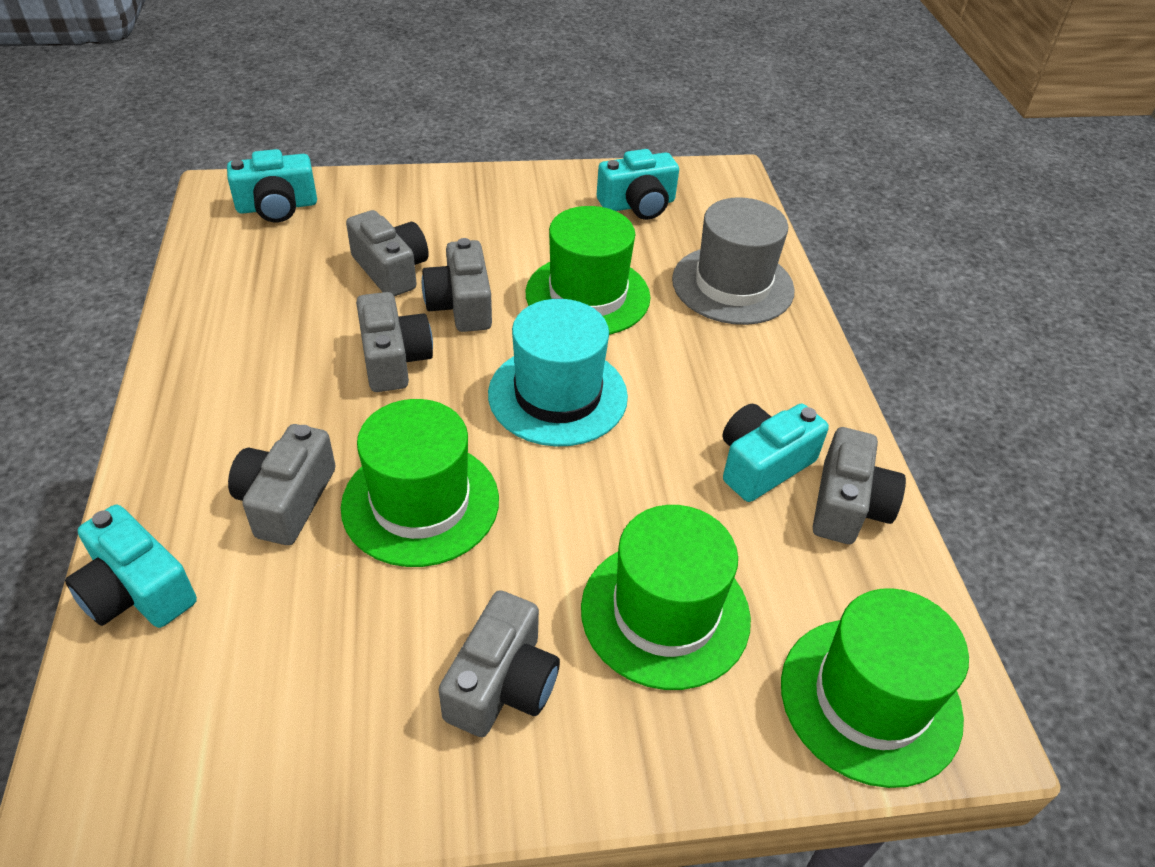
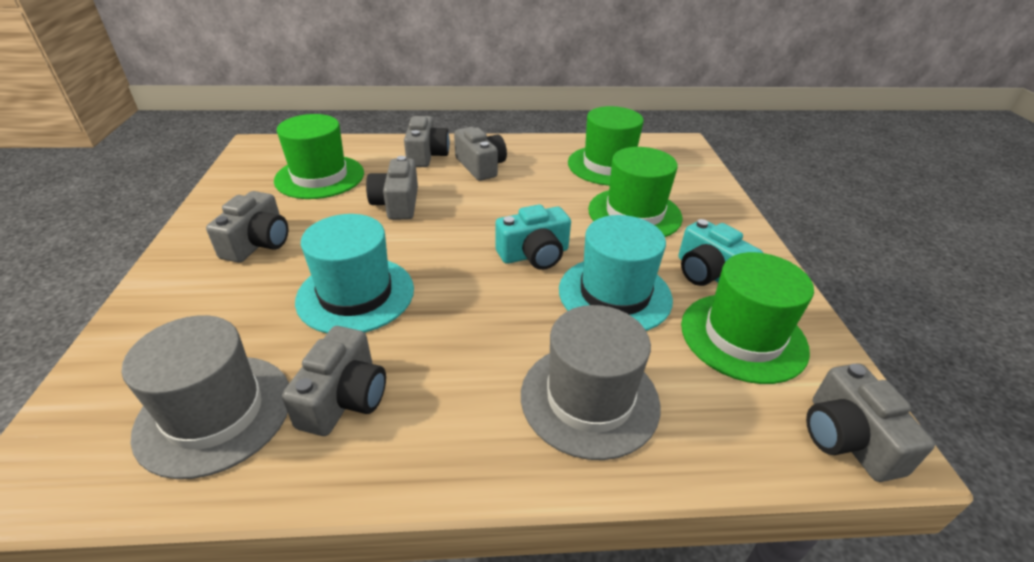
grey hat: 1 -> 2
turquoise camera: 4 -> 2
turquoise hat: 1 -> 2

